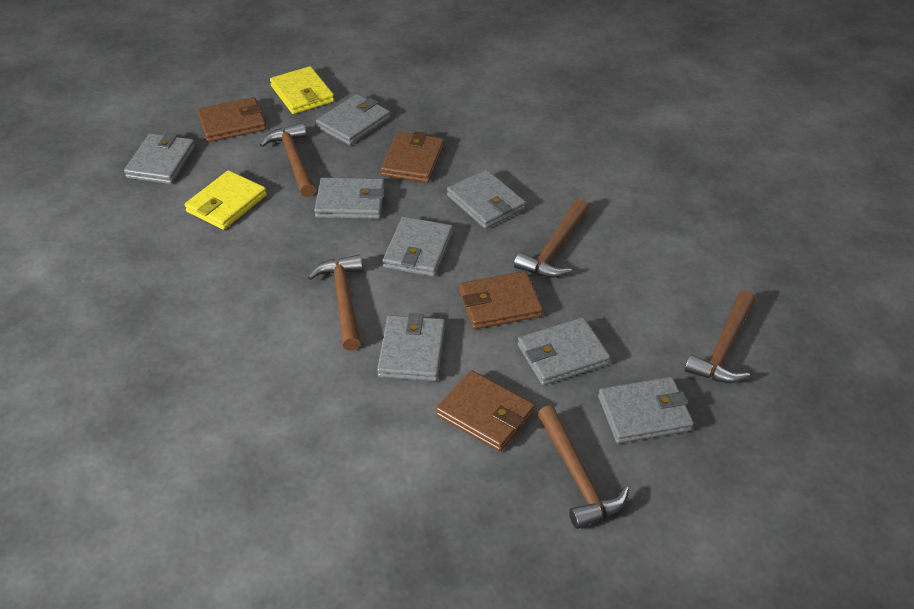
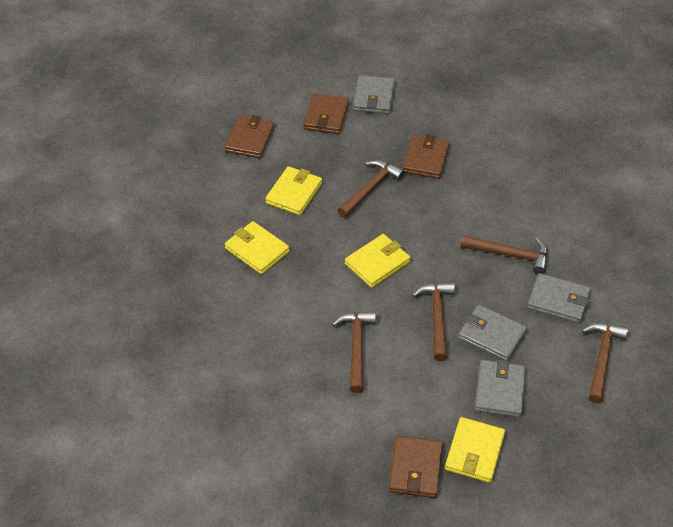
grey wallet: 8 -> 4
yellow wallet: 2 -> 4

